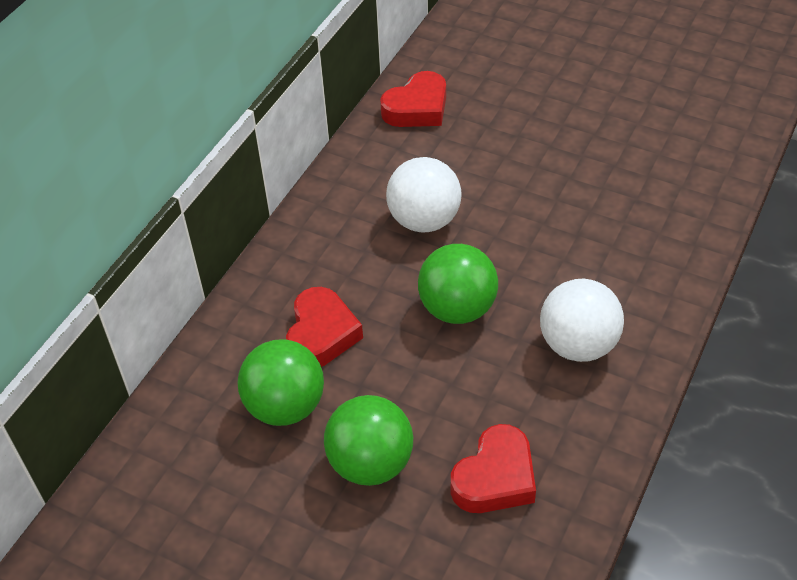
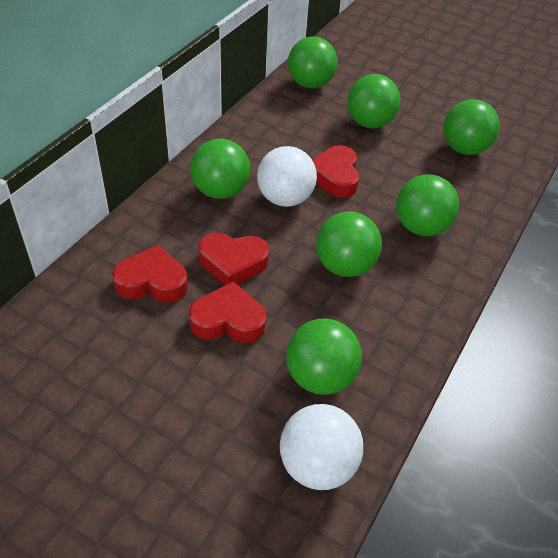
green ball: 3 -> 7
red heart: 3 -> 4

